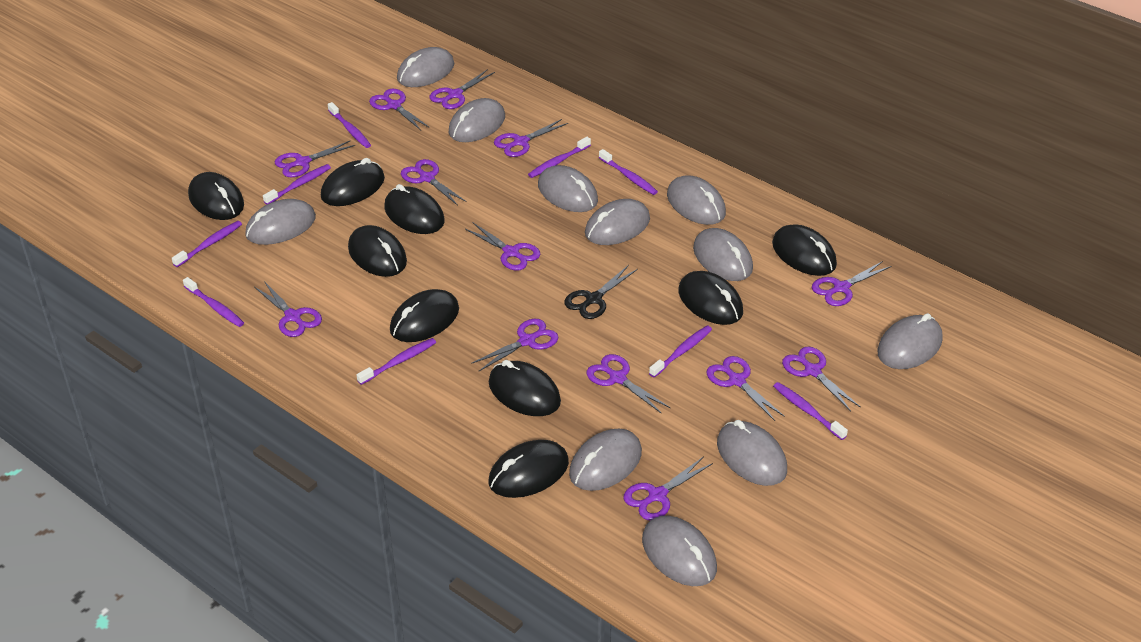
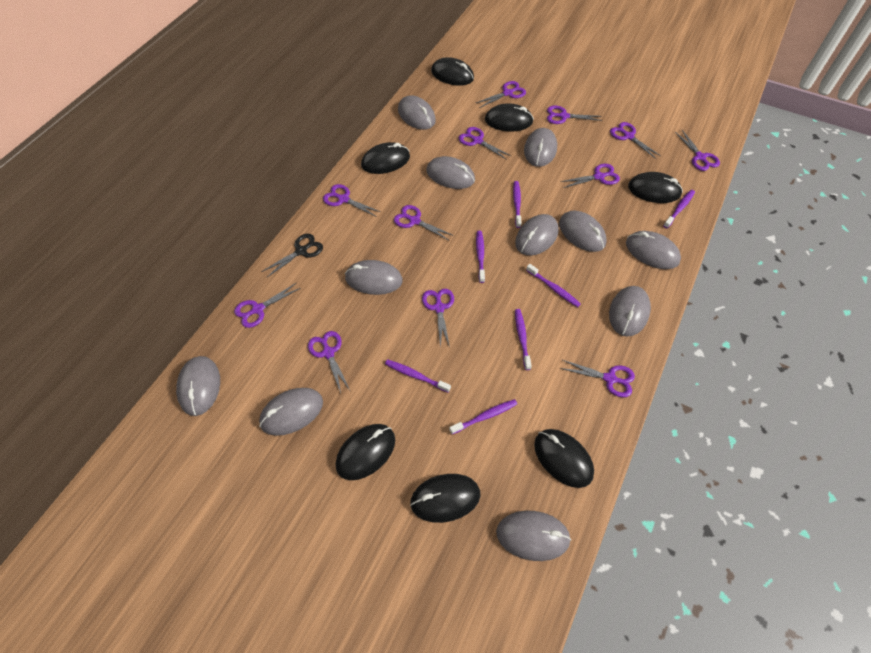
black mouse: 9 -> 7
purple scissors: 13 -> 12
purple toothbrush: 9 -> 7

